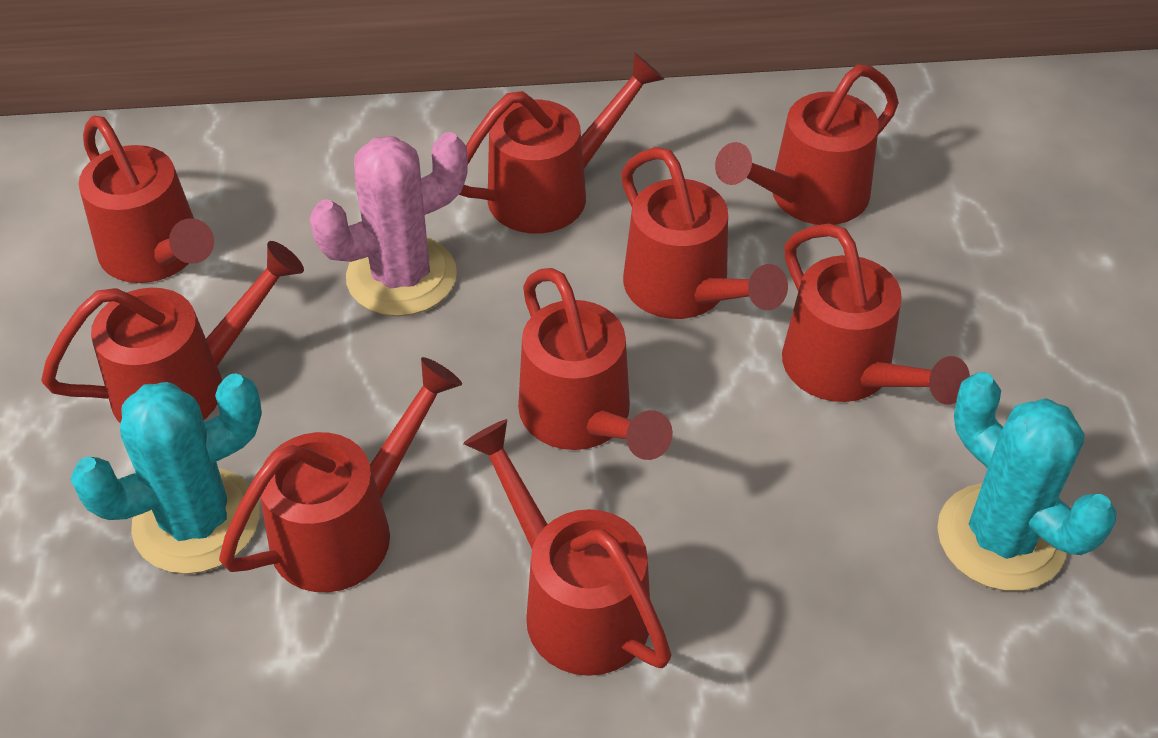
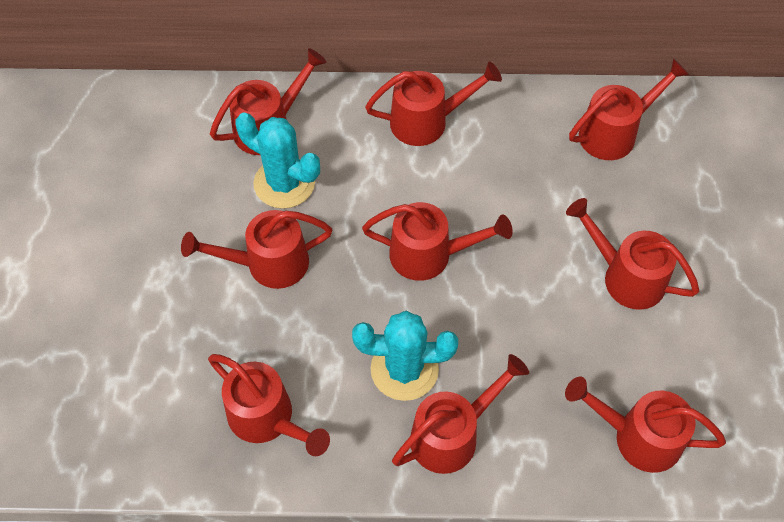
pink cactus: 1 -> 0

